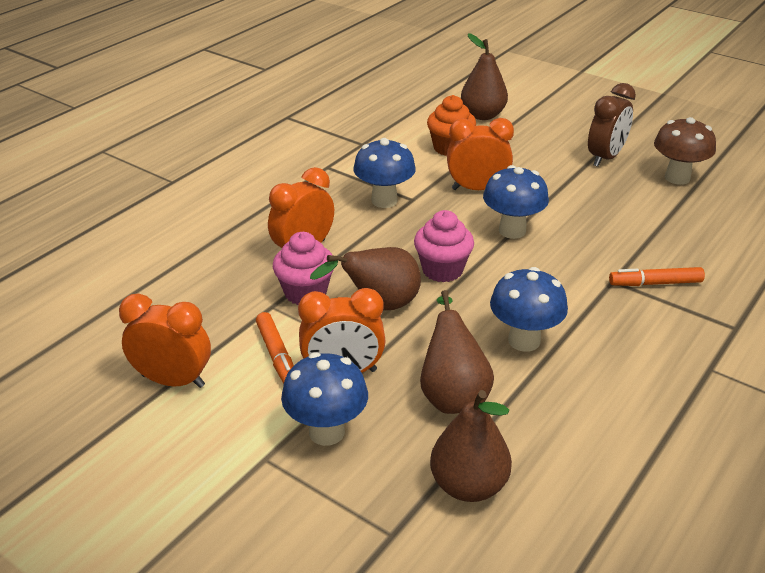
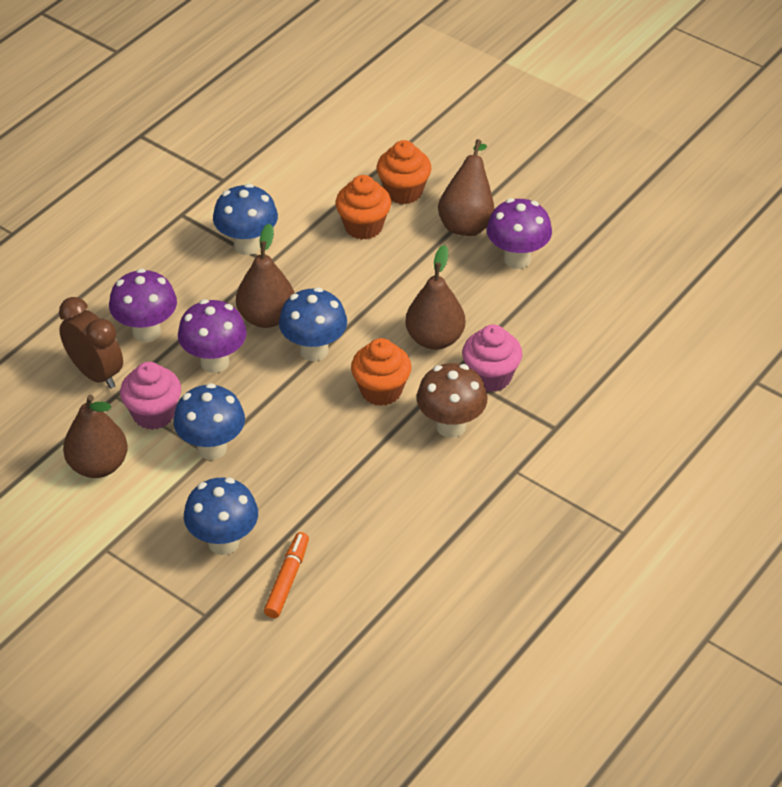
orange clock: 4 -> 0
orange cupcake: 1 -> 3
orange marker: 2 -> 1
purple mushroom: 0 -> 3

